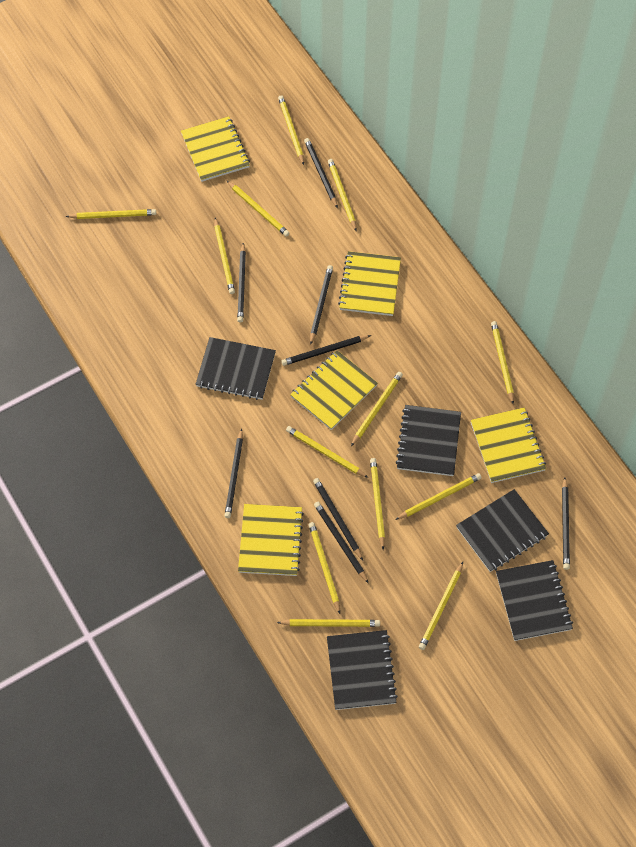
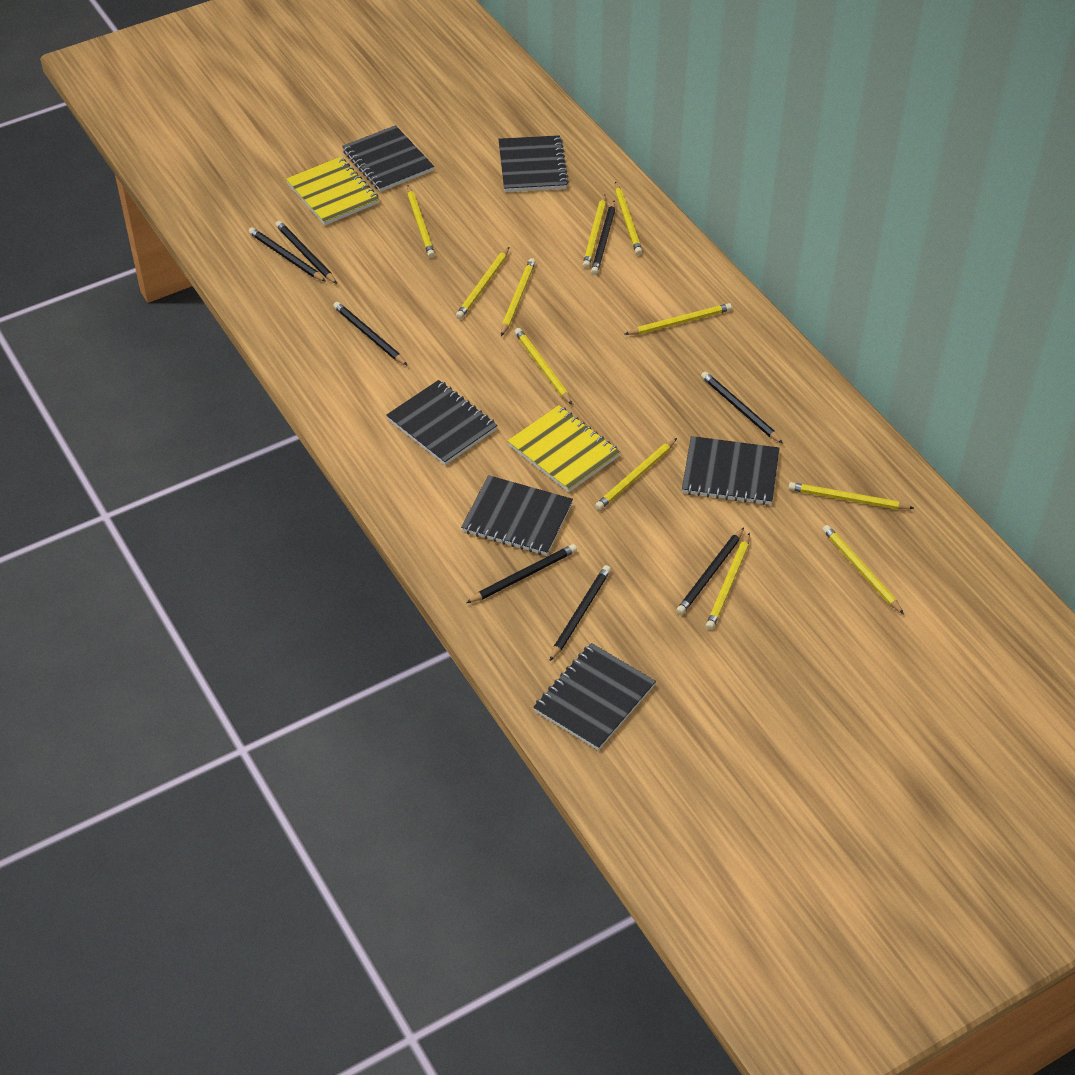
black notebook: 5 -> 6
yellow notebook: 5 -> 2
yellow pencil: 13 -> 11

